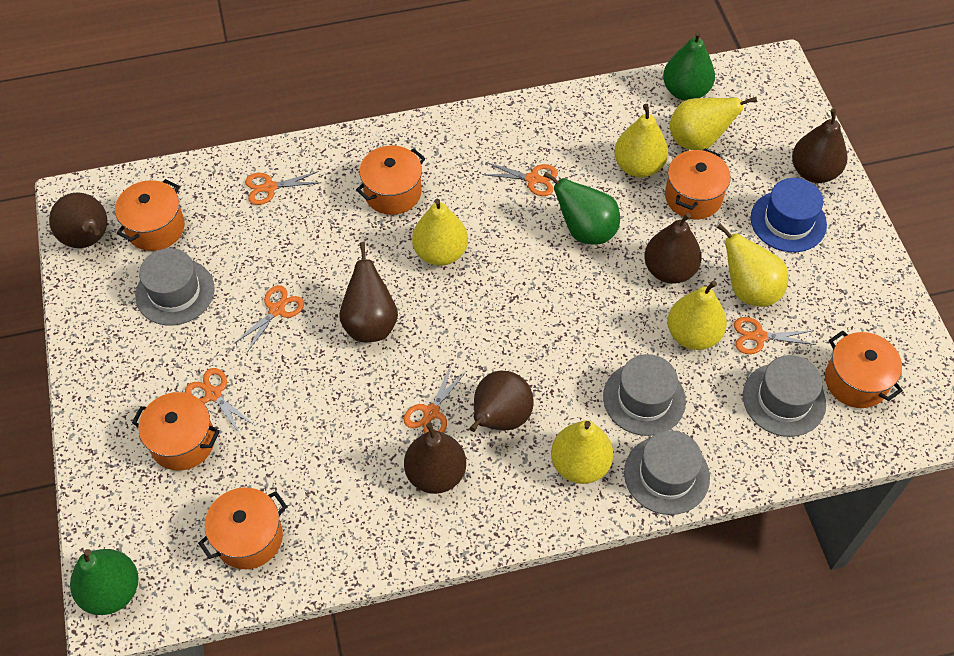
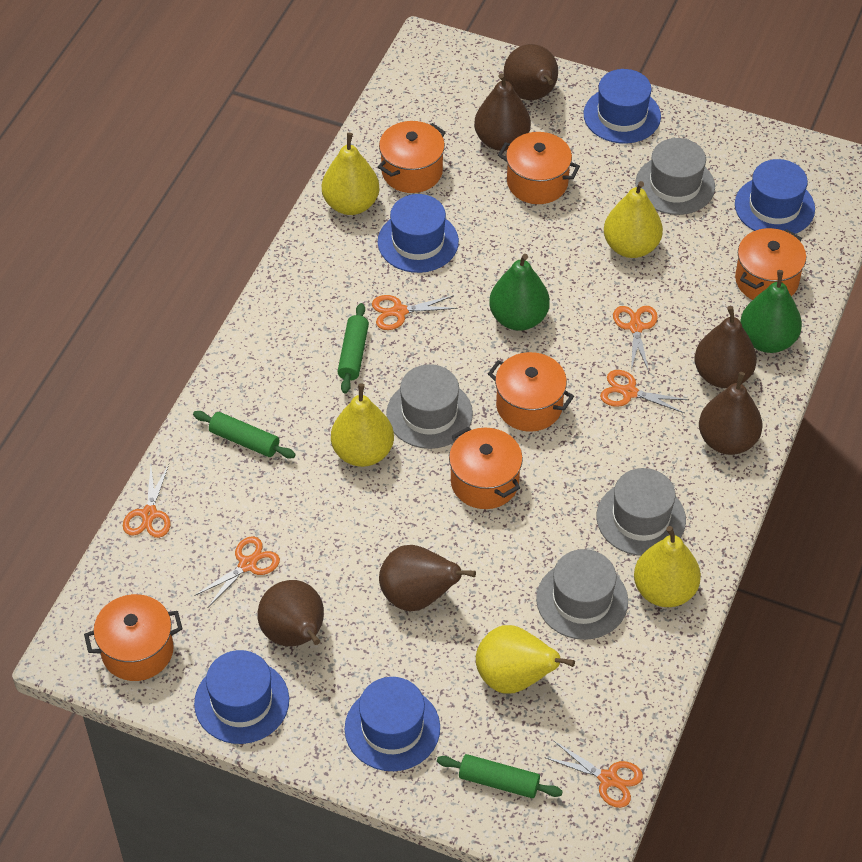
blue hat: 1 -> 5
green pear: 3 -> 2
green rolling pin: 0 -> 3
yellow pear: 6 -> 5

